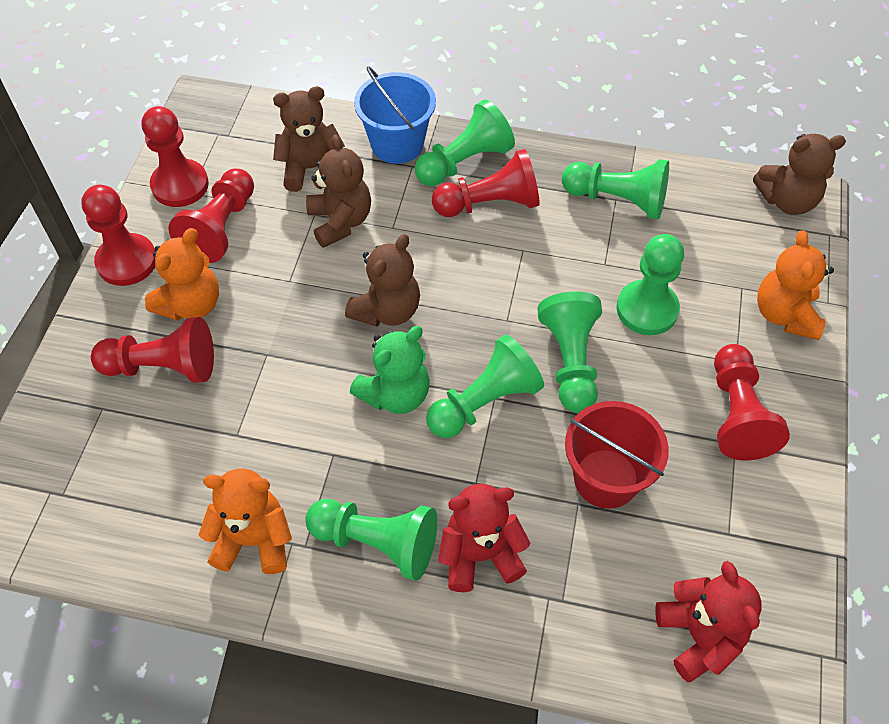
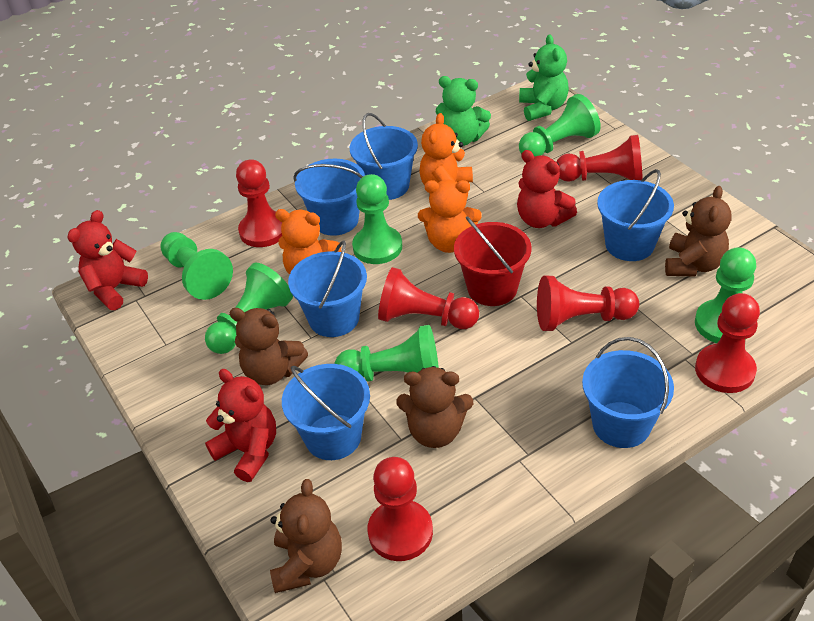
blue bucket: 1 -> 6
green teddy bear: 1 -> 2
red teddy bear: 2 -> 3

